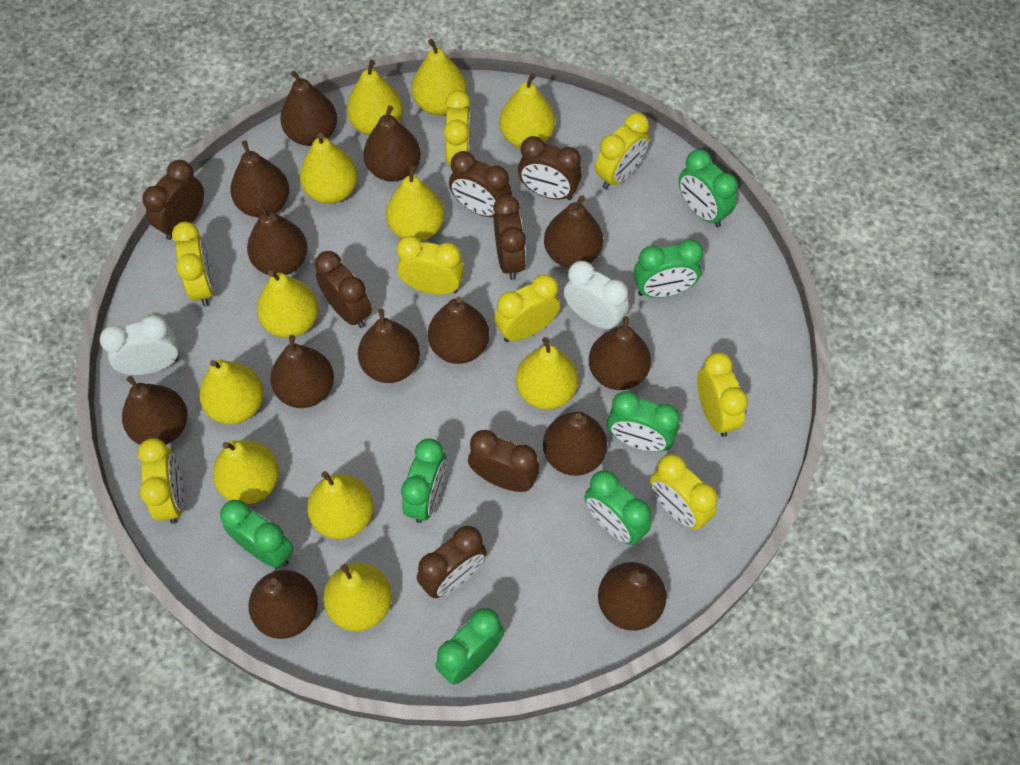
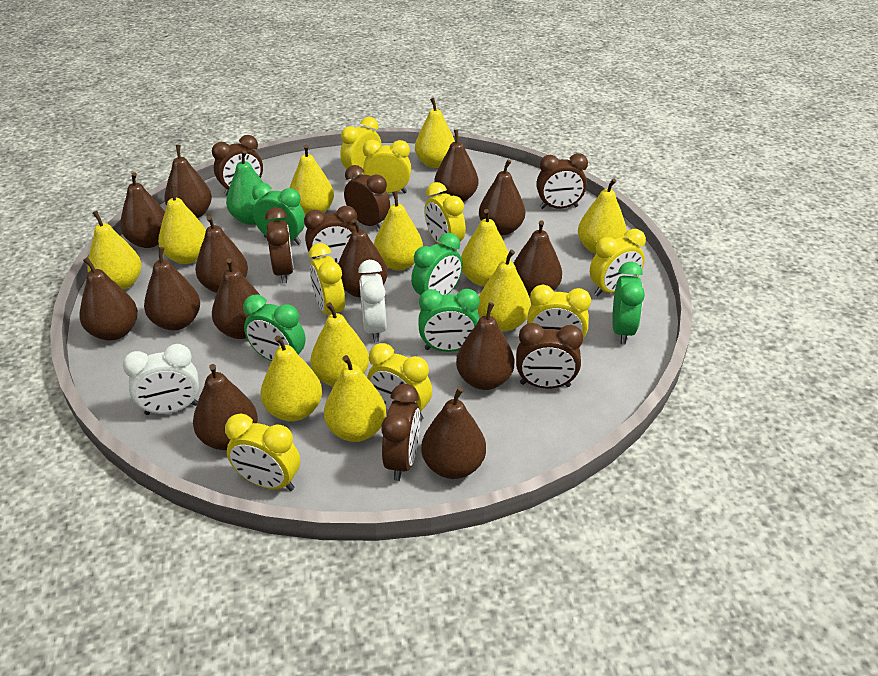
green clock: 7 -> 5
green pear: 0 -> 1

